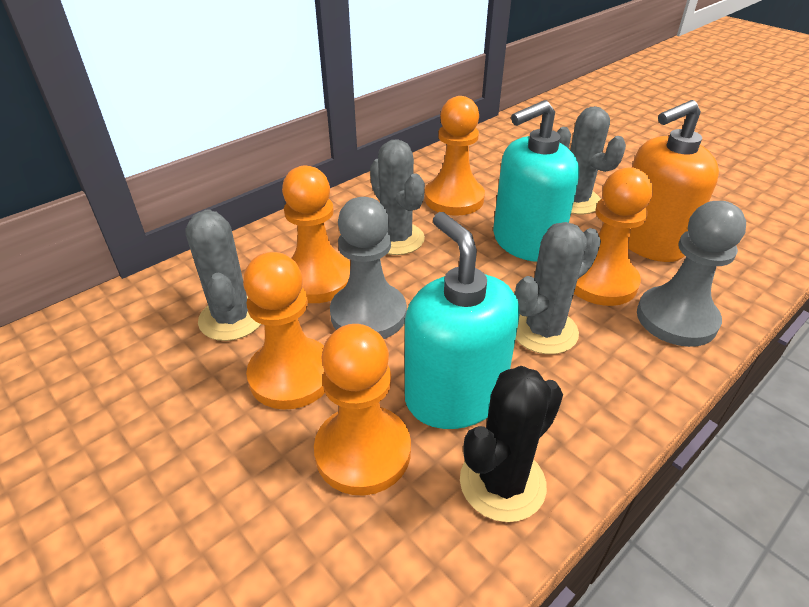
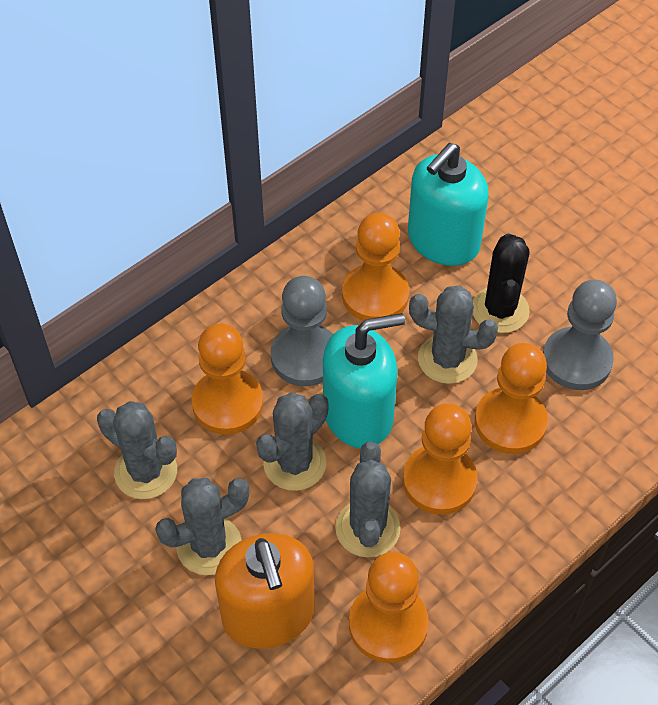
grey cactus: 4 -> 5

